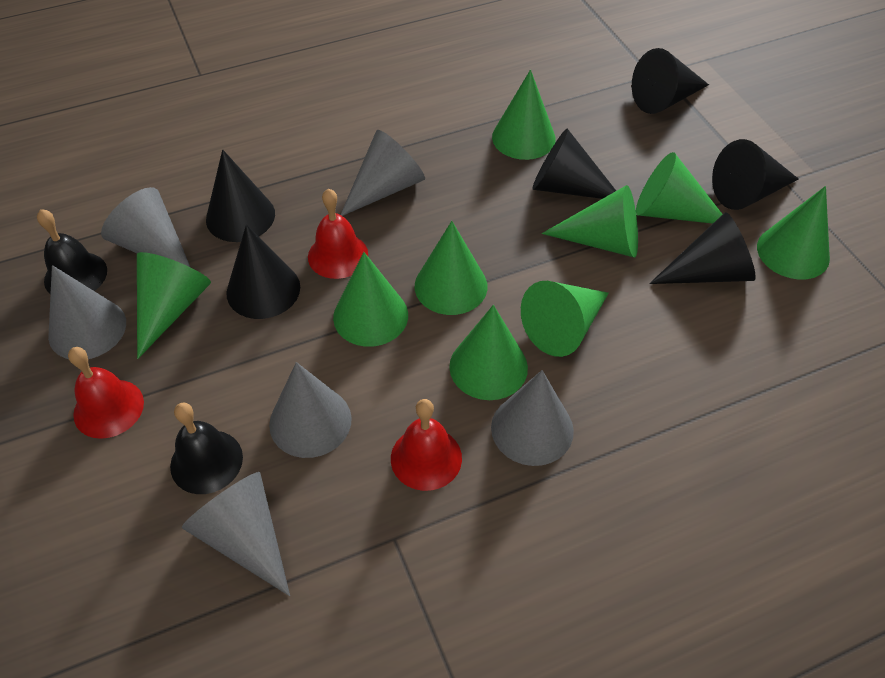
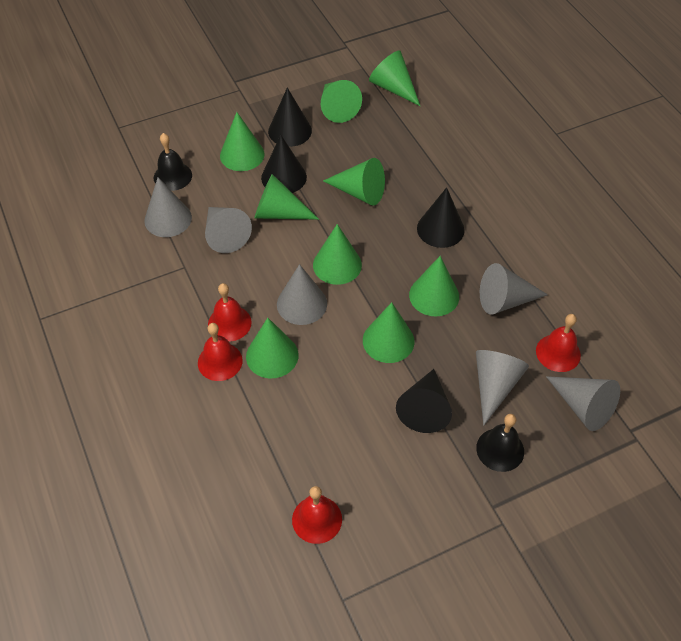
black cone: 6 -> 4
red bell: 3 -> 4

